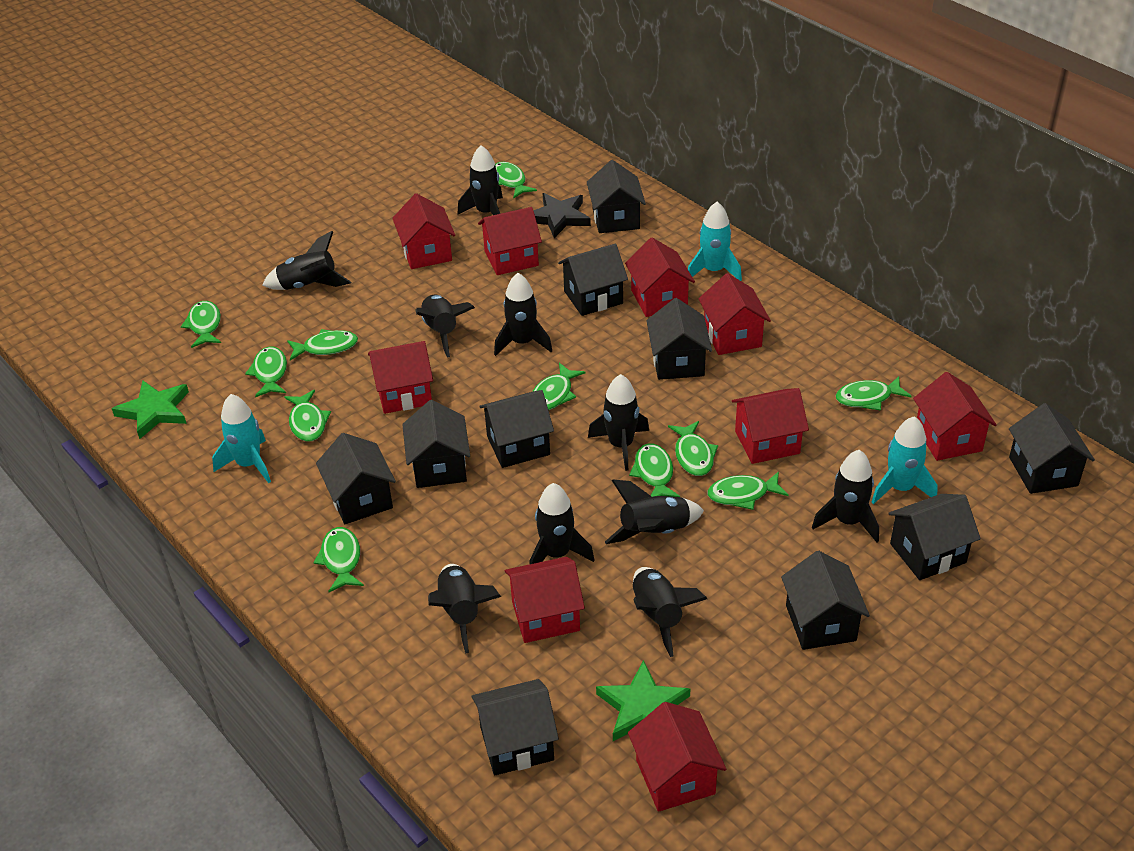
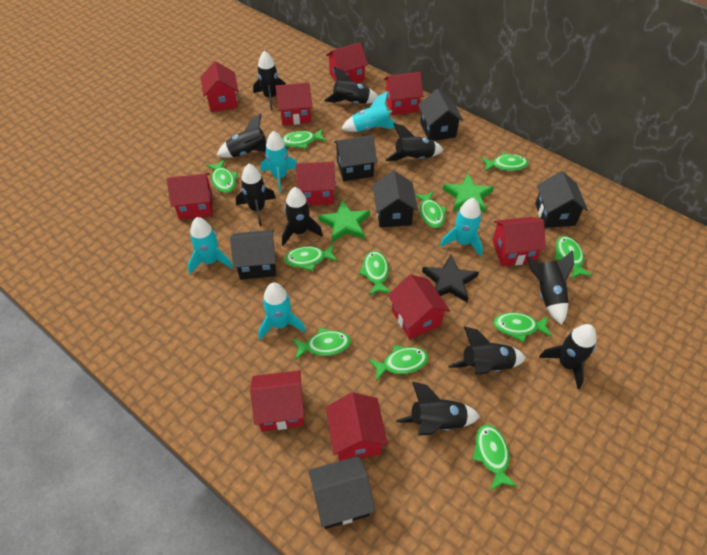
black house: 10 -> 6
red house: 9 -> 10
turquoise rocket: 3 -> 5

